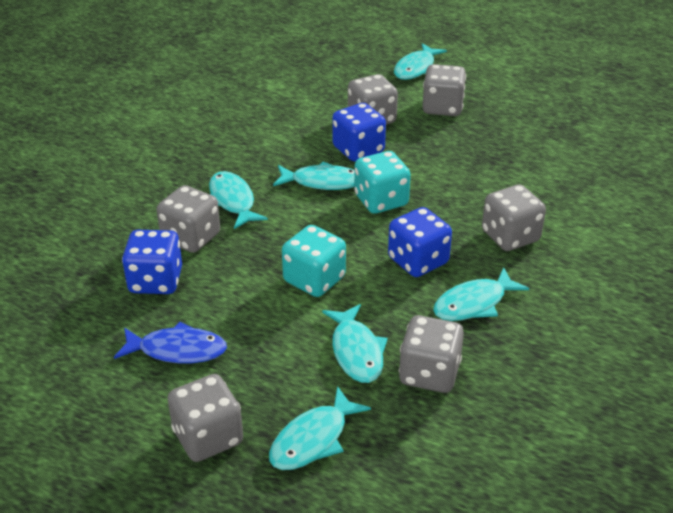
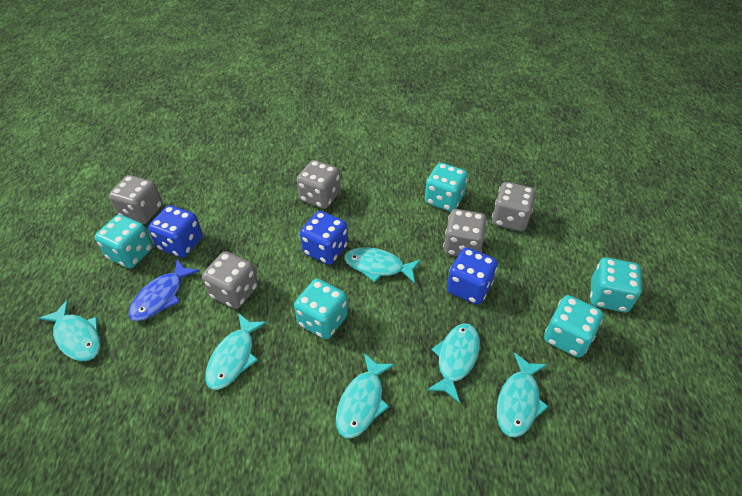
grey dice: 6 -> 5
turquoise dice: 2 -> 5

